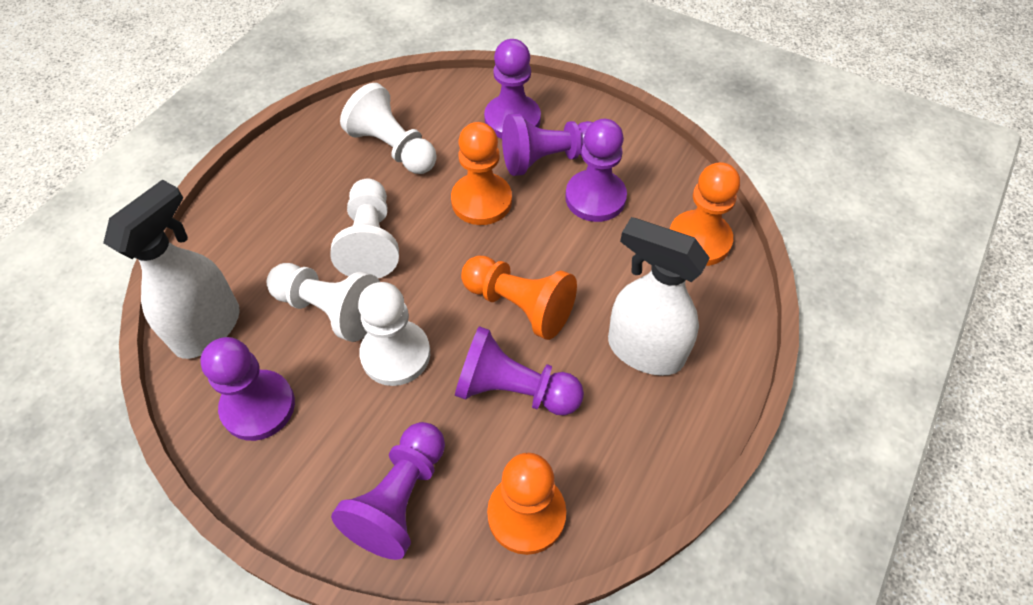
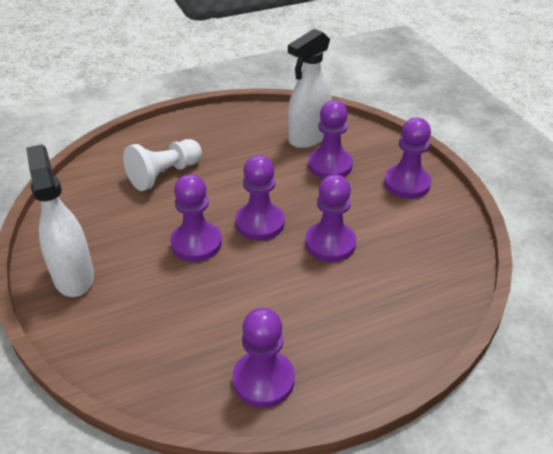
orange pawn: 4 -> 0
white pawn: 4 -> 1

